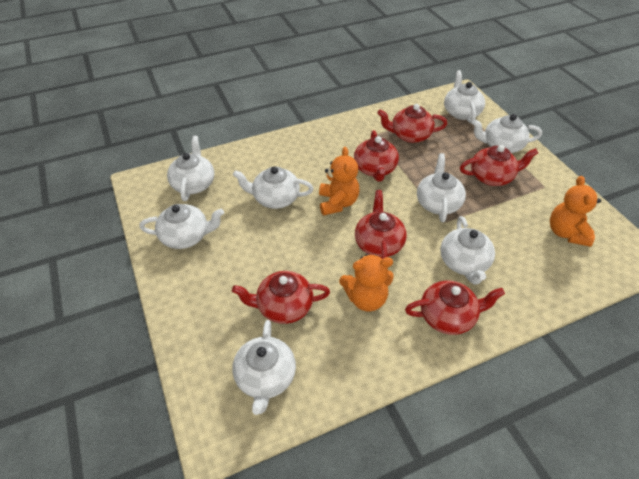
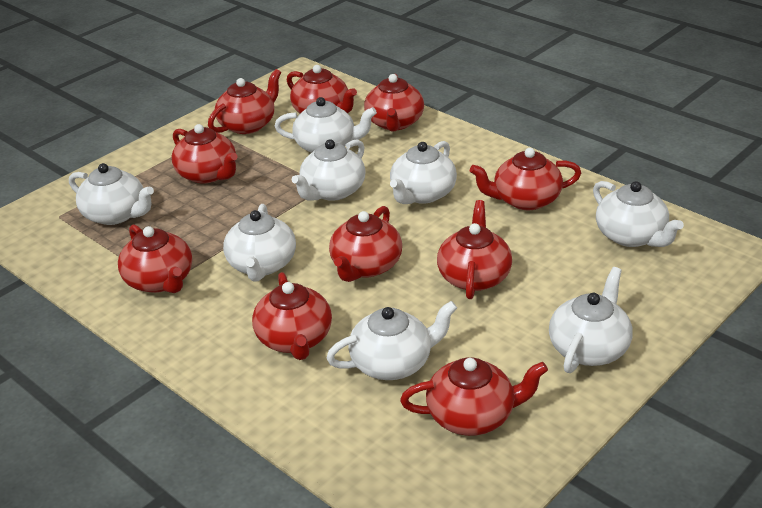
orange teddy bear: 3 -> 0
red teapot: 6 -> 10

